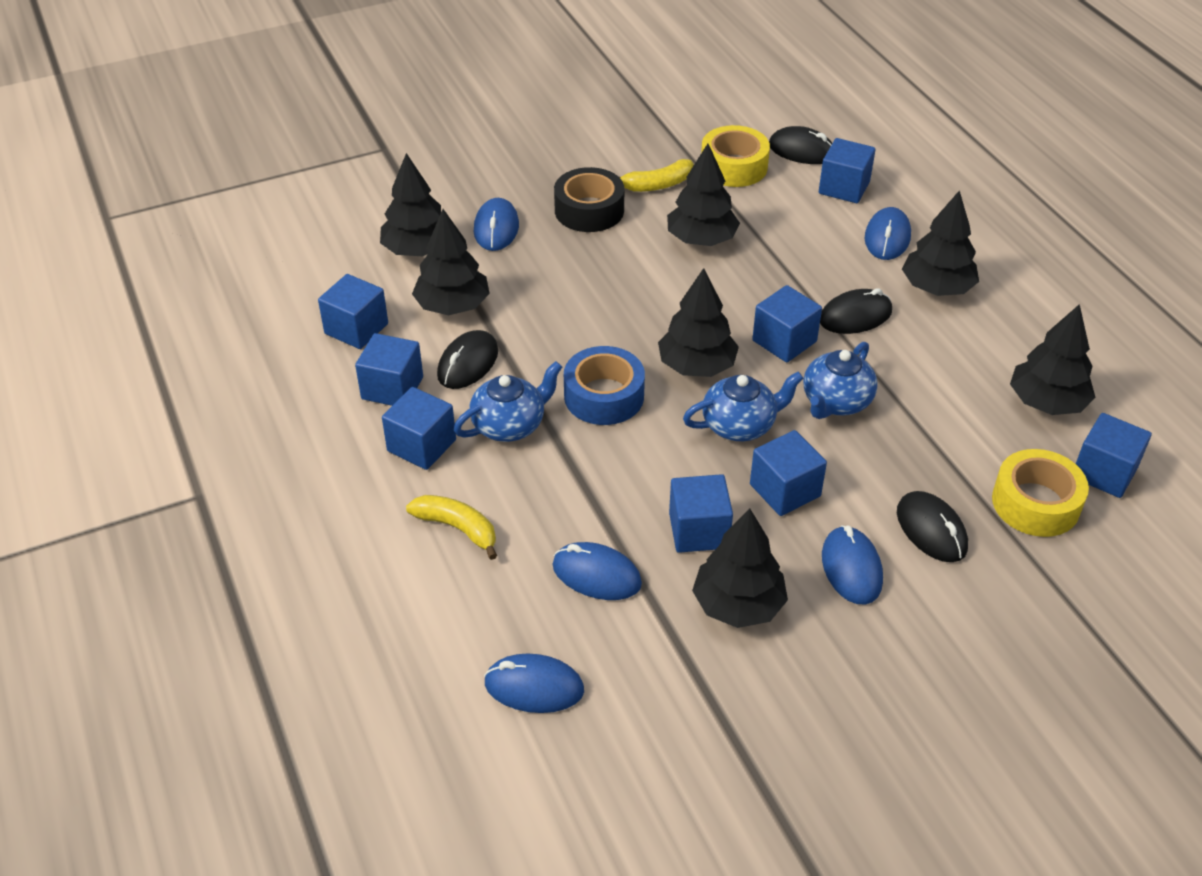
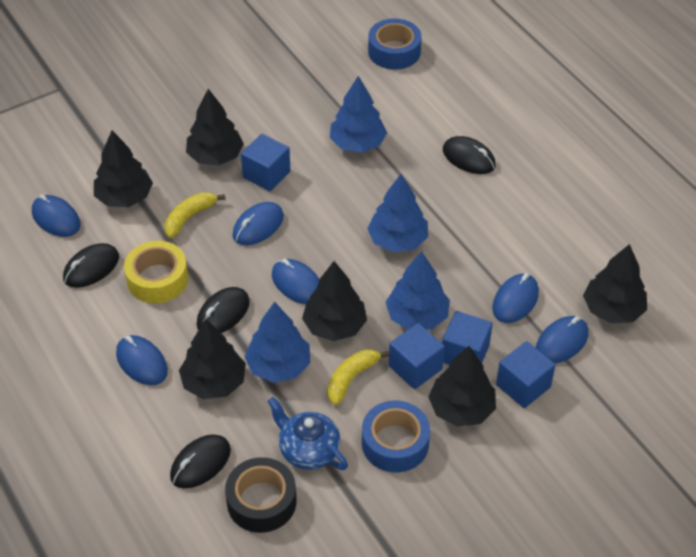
black tree: 7 -> 6
blue cube: 8 -> 4
blue mouse: 5 -> 6
blue tape: 1 -> 2
blue teapot: 3 -> 1
blue tree: 0 -> 4
yellow tape: 2 -> 1

